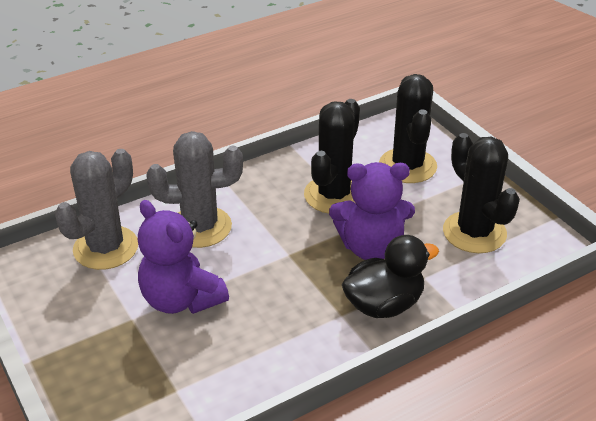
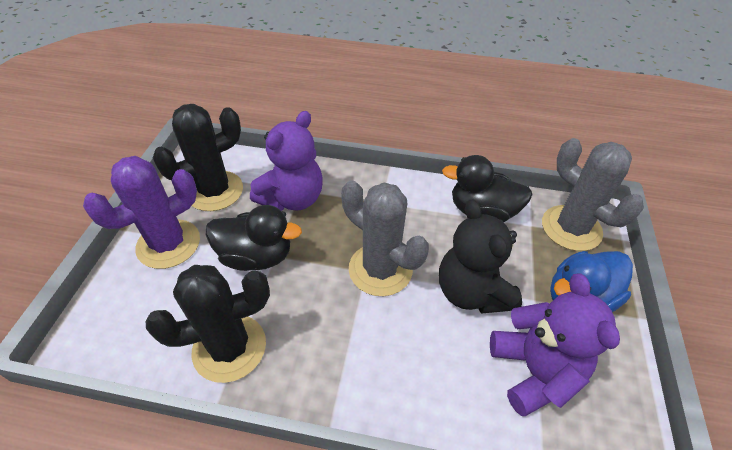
black cactus: 3 -> 2
black duck: 1 -> 2
black teddy bear: 0 -> 1
blue duck: 0 -> 1
purple cactus: 0 -> 1

